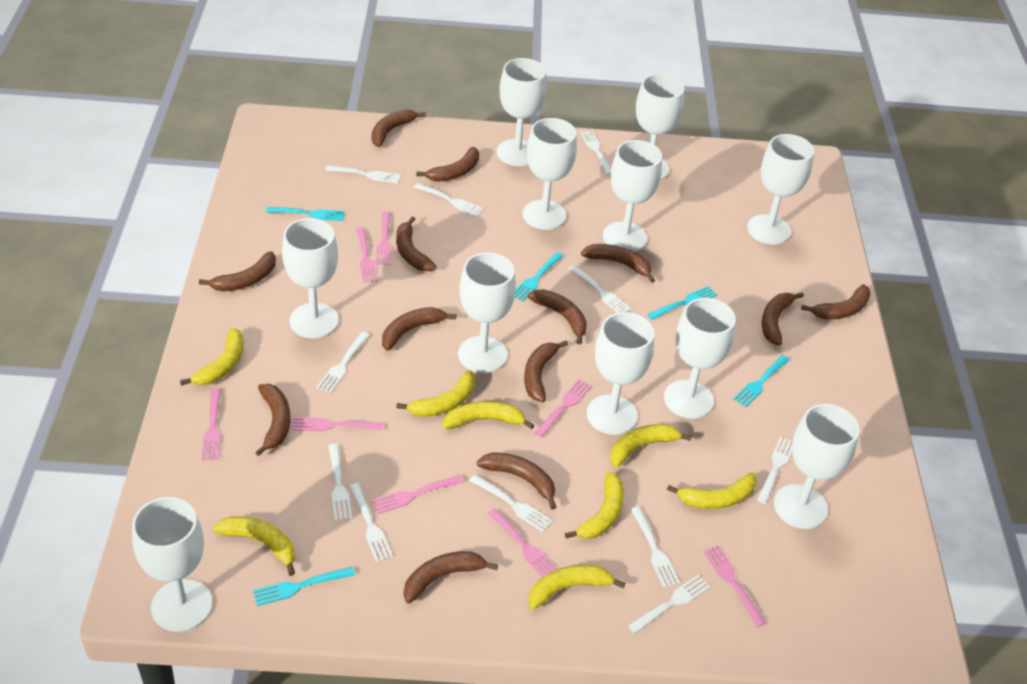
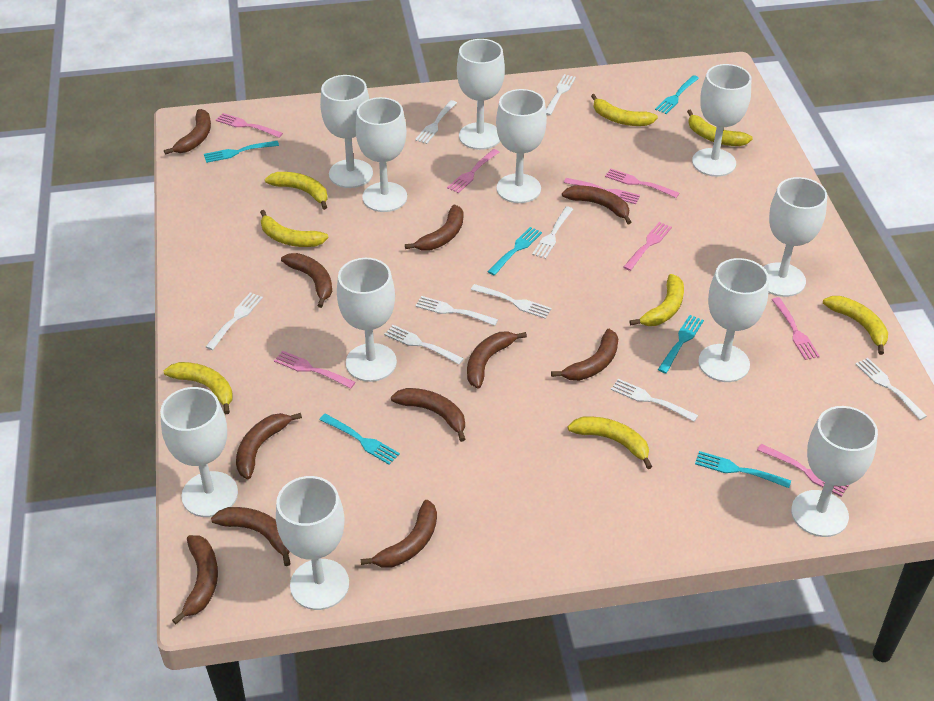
brown banana: 13 -> 11
turquoise fork: 5 -> 6
white fork: 11 -> 9

